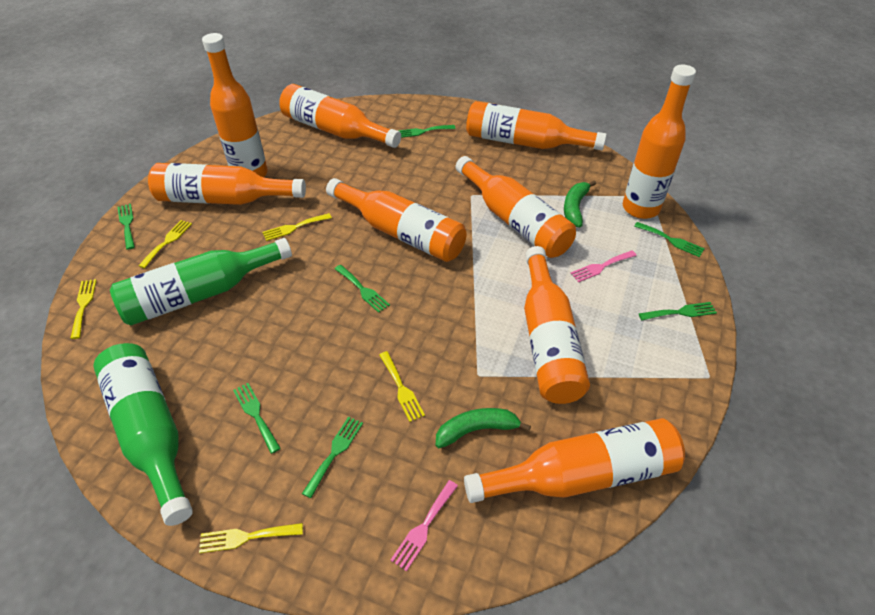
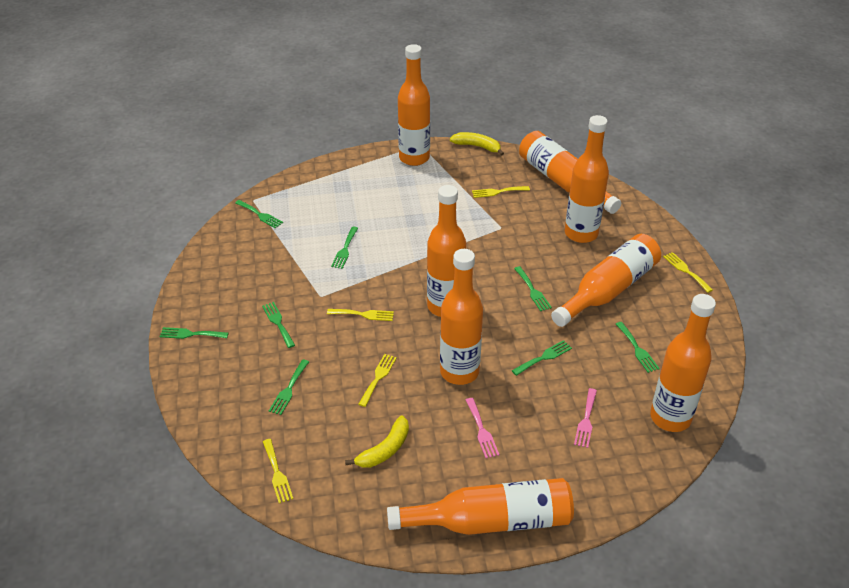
green banana: 2 -> 0
green bottle: 2 -> 0
green fork: 7 -> 8
orange bottle: 9 -> 8
yellow banana: 0 -> 2

